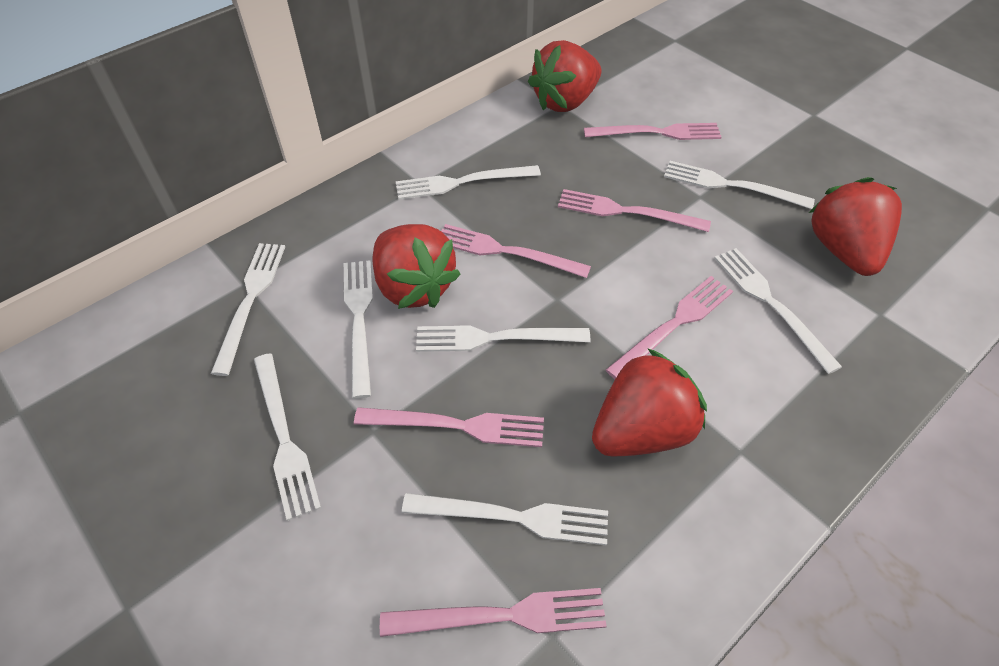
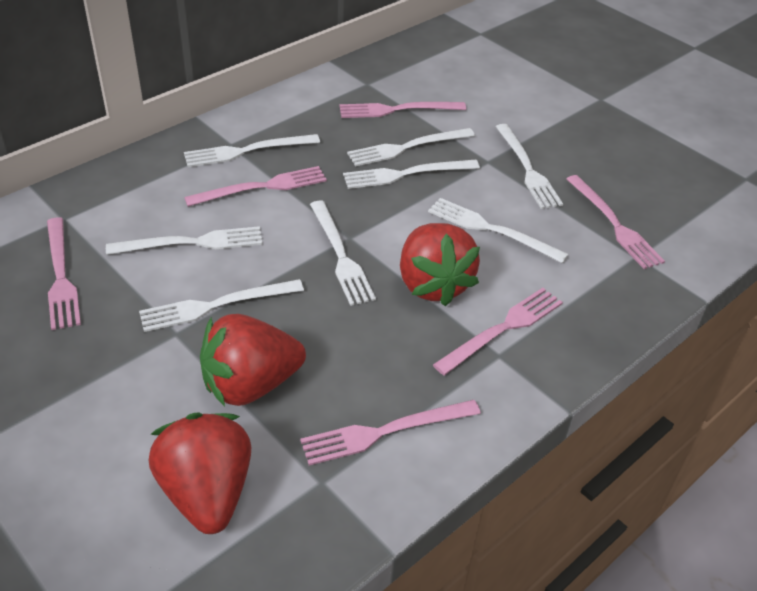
red strawberry: 4 -> 3

